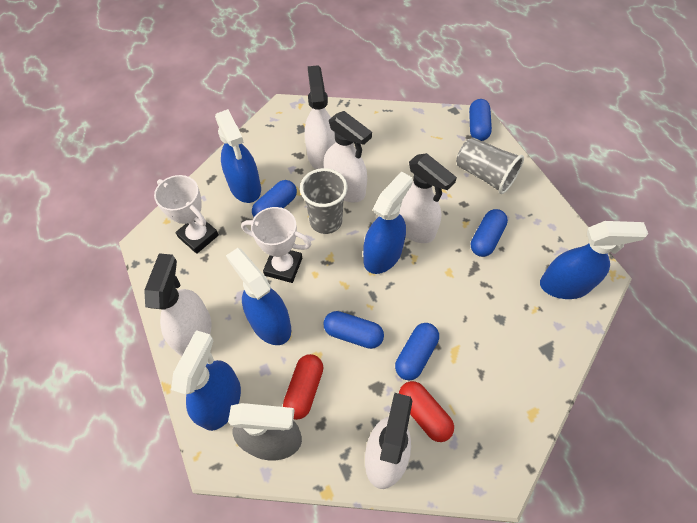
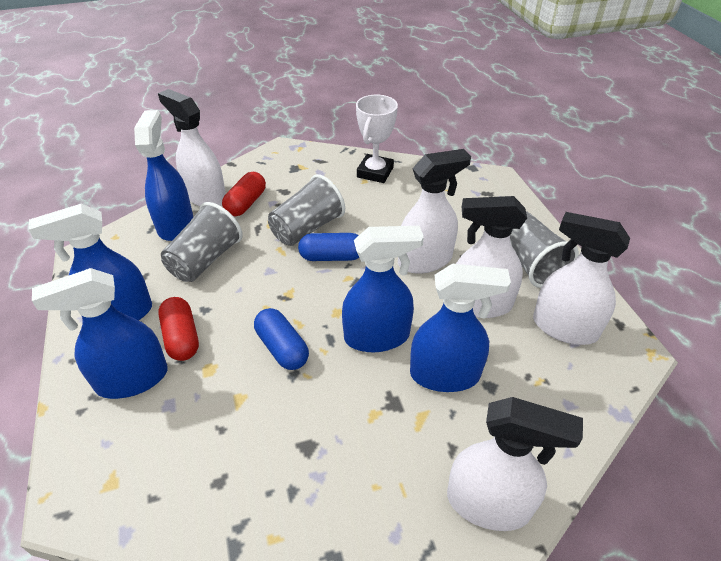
blue capsule: 5 -> 2
grey cup: 2 -> 3
grey spray bottle: 1 -> 0
white trophy: 2 -> 1

